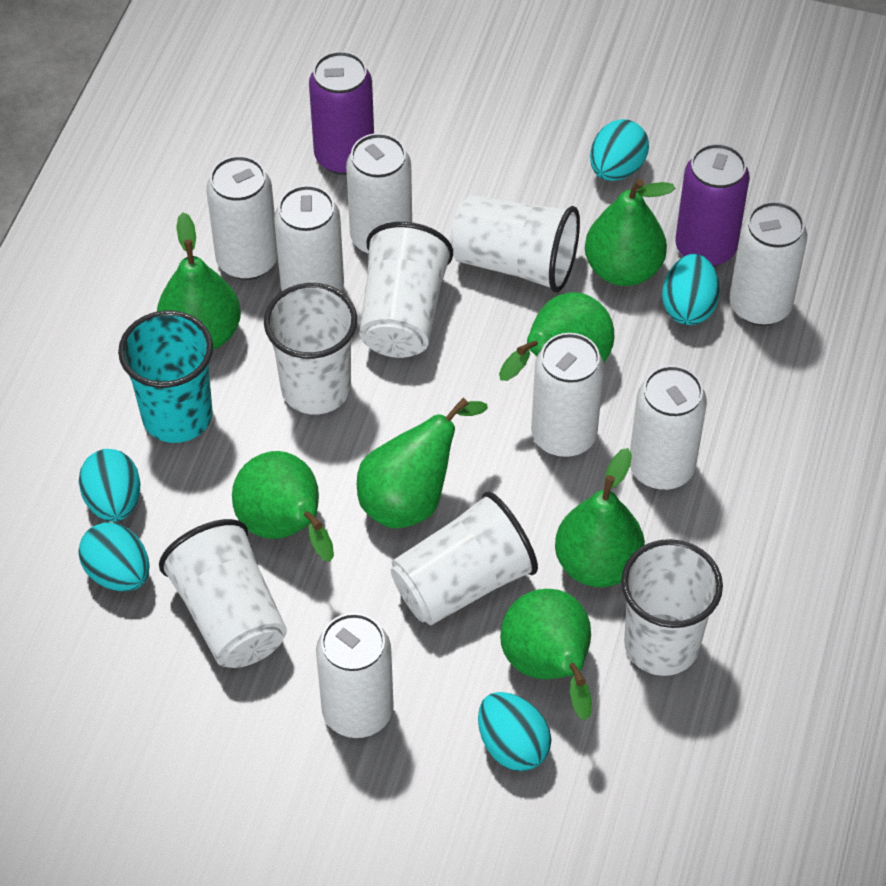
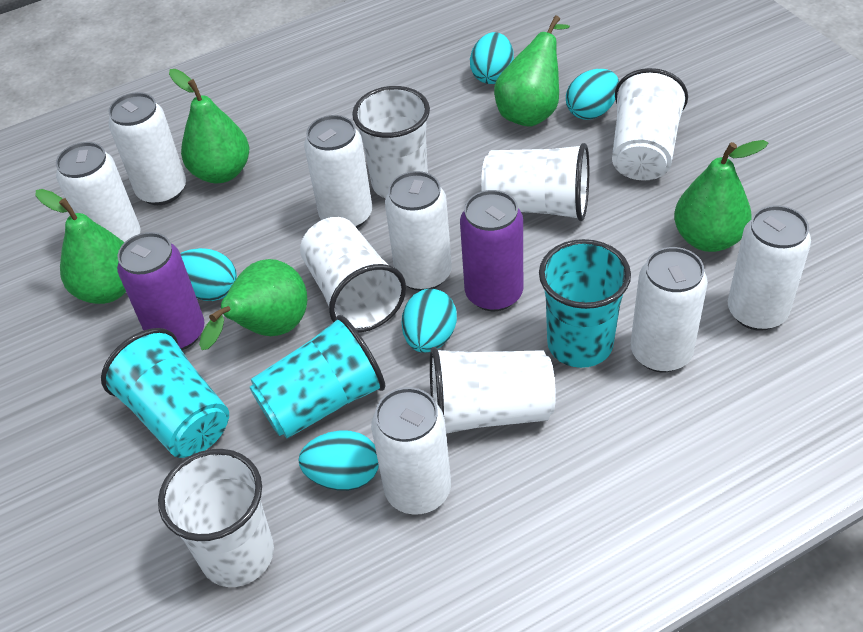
green pear: 7 -> 5
turquoise cup: 1 -> 3

